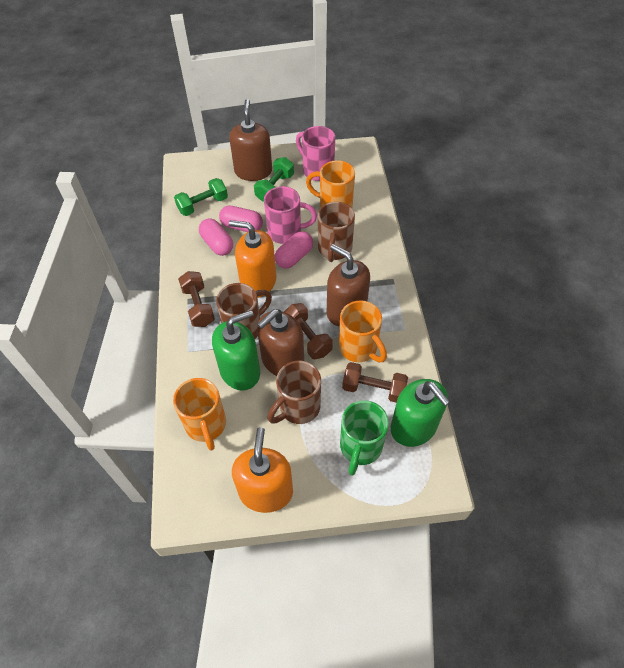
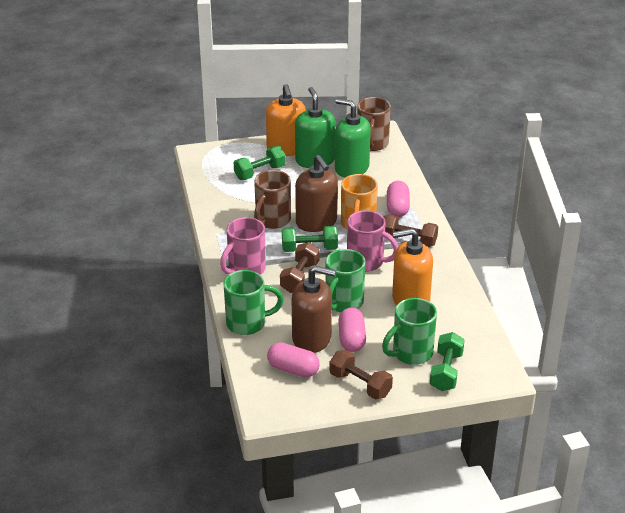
brown mug: 3 -> 2
brown soap dispenser: 3 -> 2
green dumbbell: 2 -> 3
green mug: 1 -> 3
orange mug: 3 -> 1

